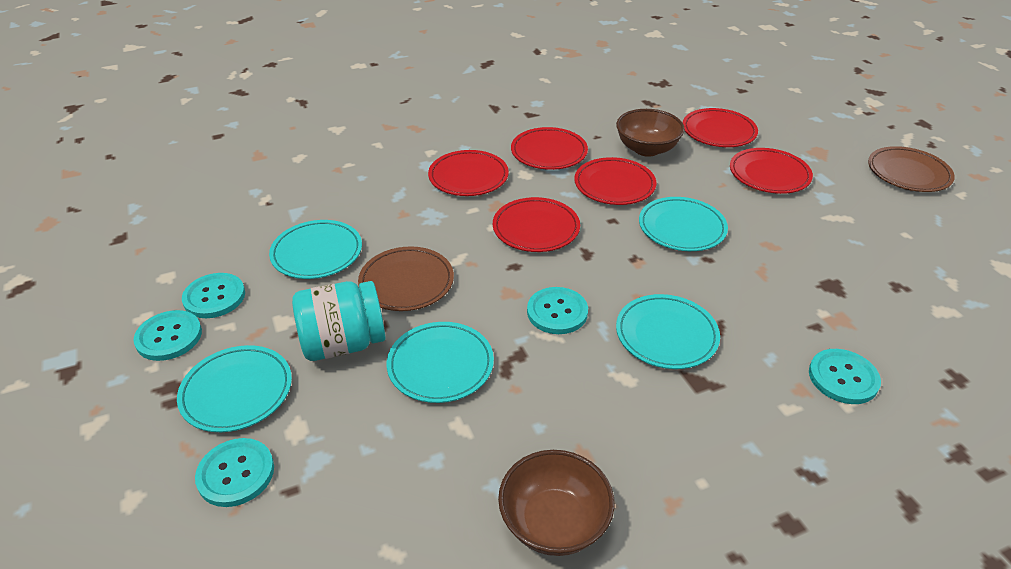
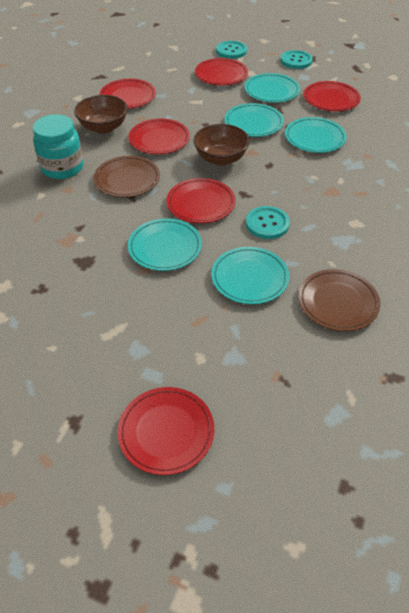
turquoise button: 5 -> 3

